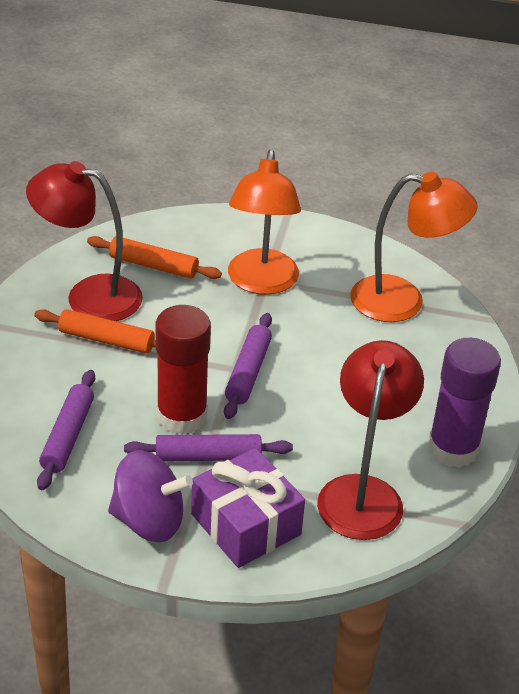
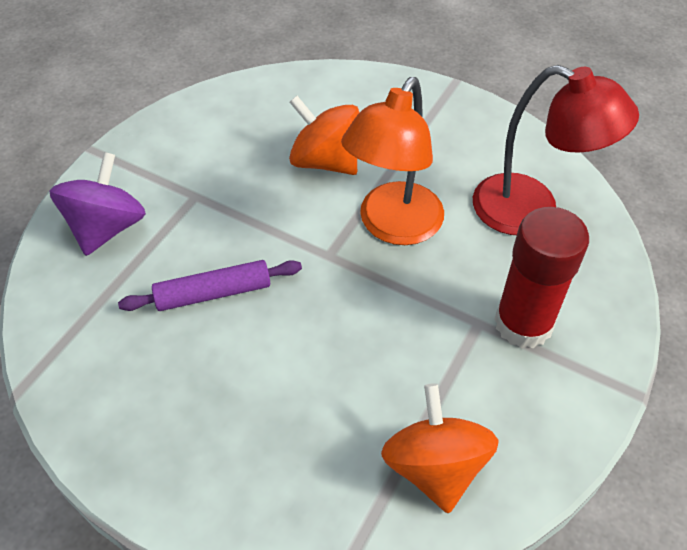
orange lamp: 2 -> 1
orange rolling pin: 2 -> 0
orange spinning top: 0 -> 2
purple gift: 1 -> 0
purple glue stick: 1 -> 0
purple rolling pin: 3 -> 1
red lamp: 2 -> 1

